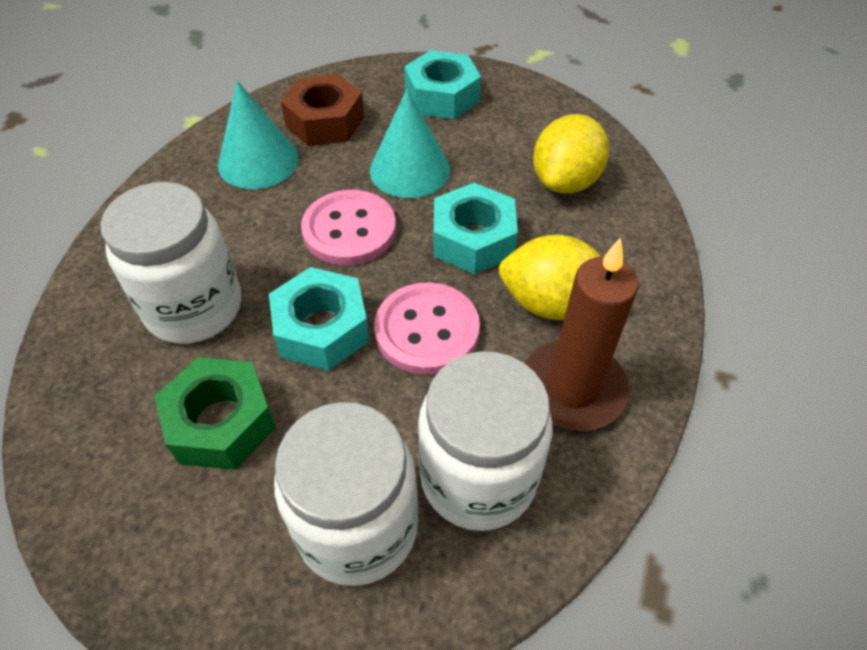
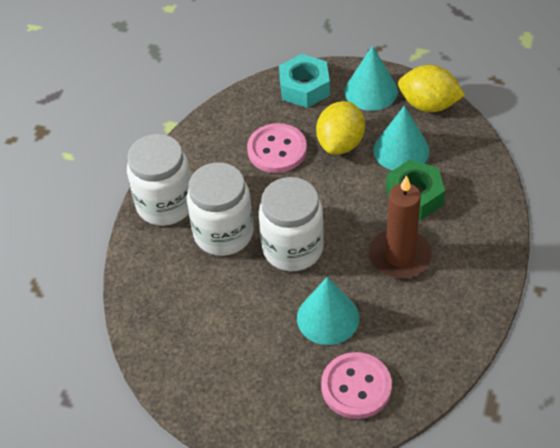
brown nut: 1 -> 0
turquoise cone: 2 -> 3
turquoise nut: 3 -> 1

